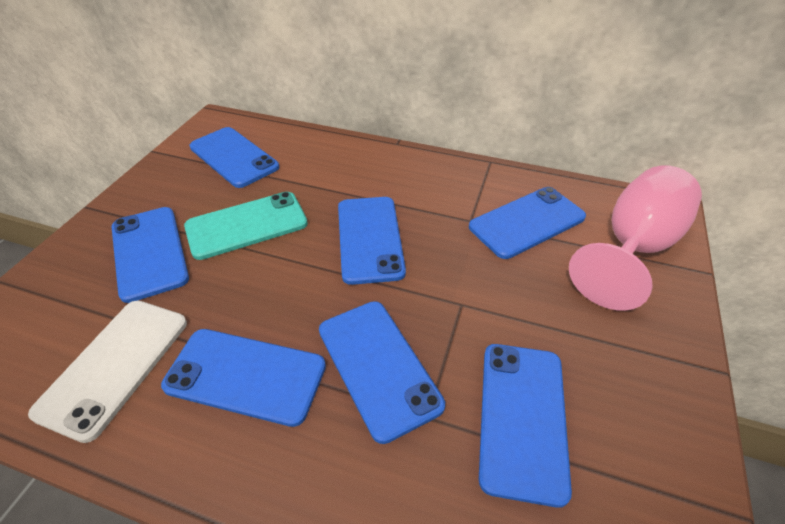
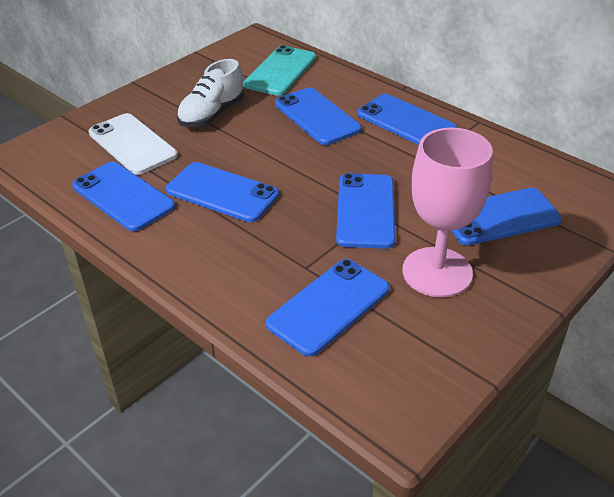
white shoe: 0 -> 1

